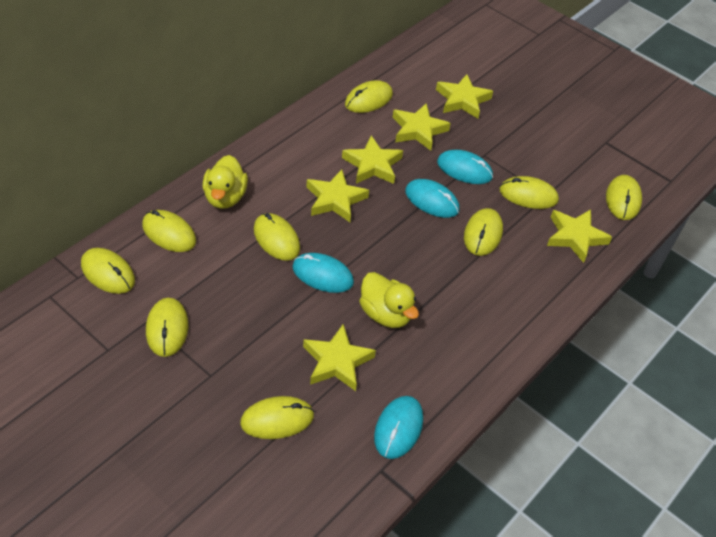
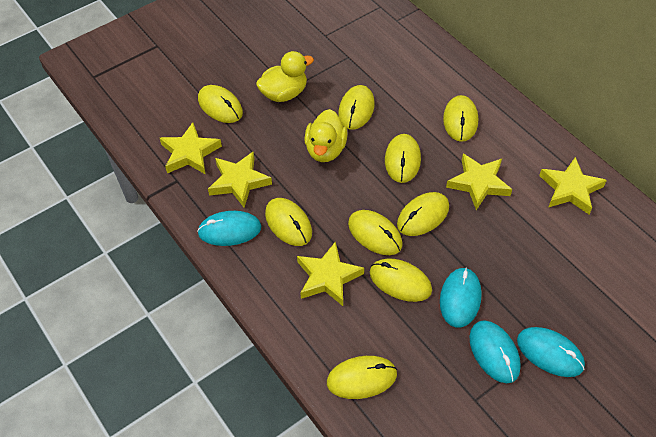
yellow star: 6 -> 5

